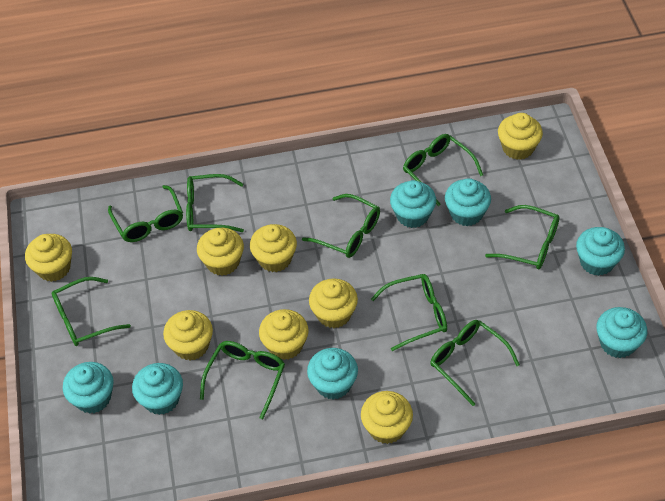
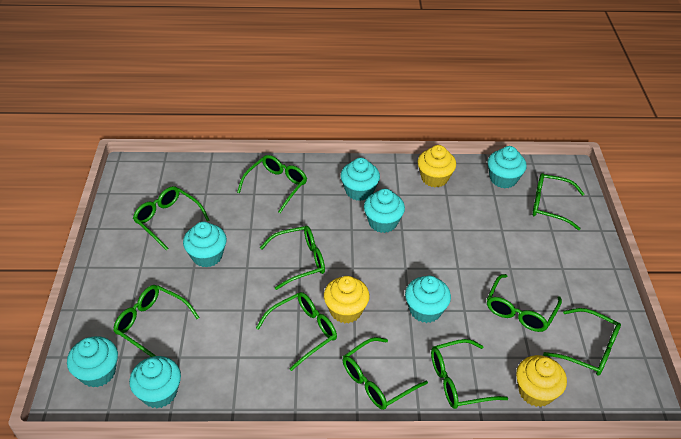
green glasses: 9 -> 10
yellow cupcake: 8 -> 3

